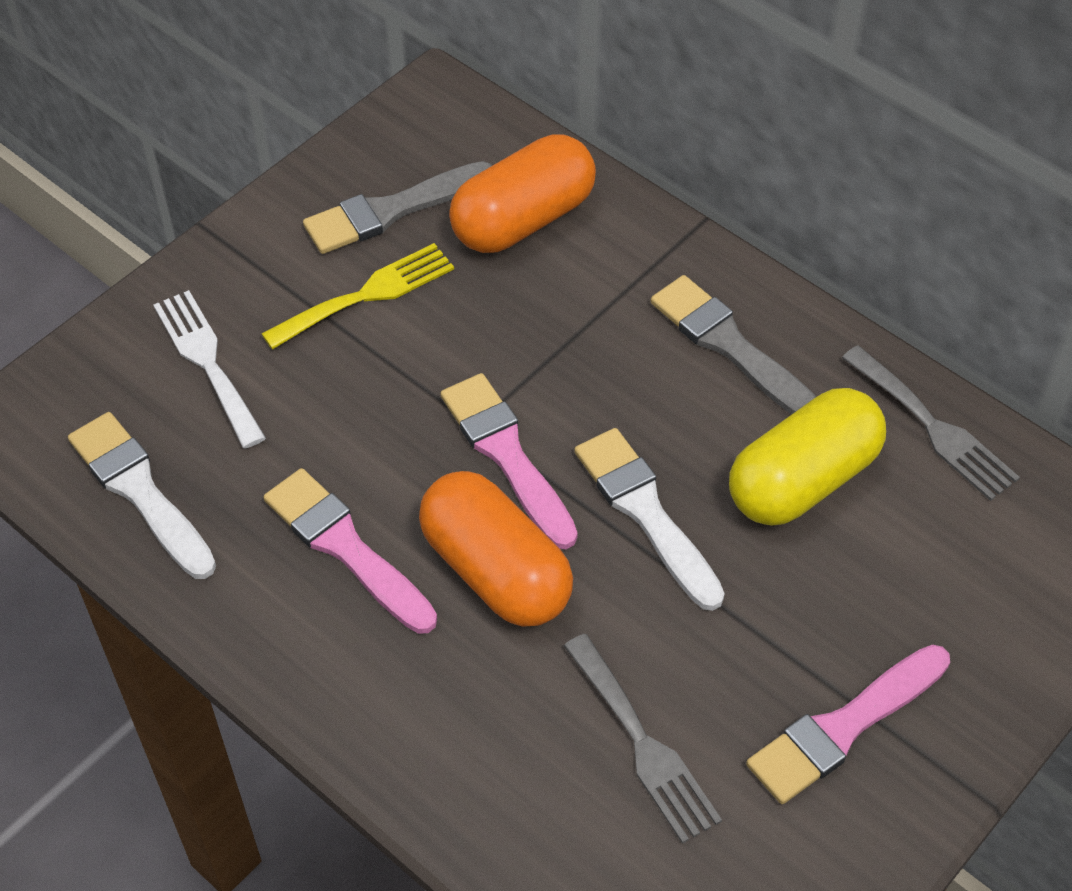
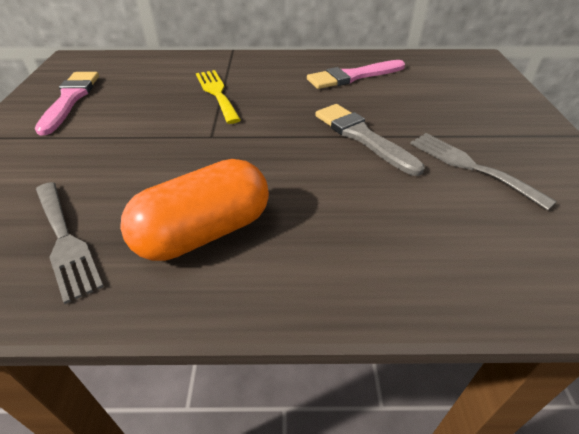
grey brush: 2 -> 1
orange capsule: 2 -> 1
pink brush: 3 -> 2
white brush: 2 -> 0
white fork: 1 -> 0
yellow capsule: 1 -> 0

